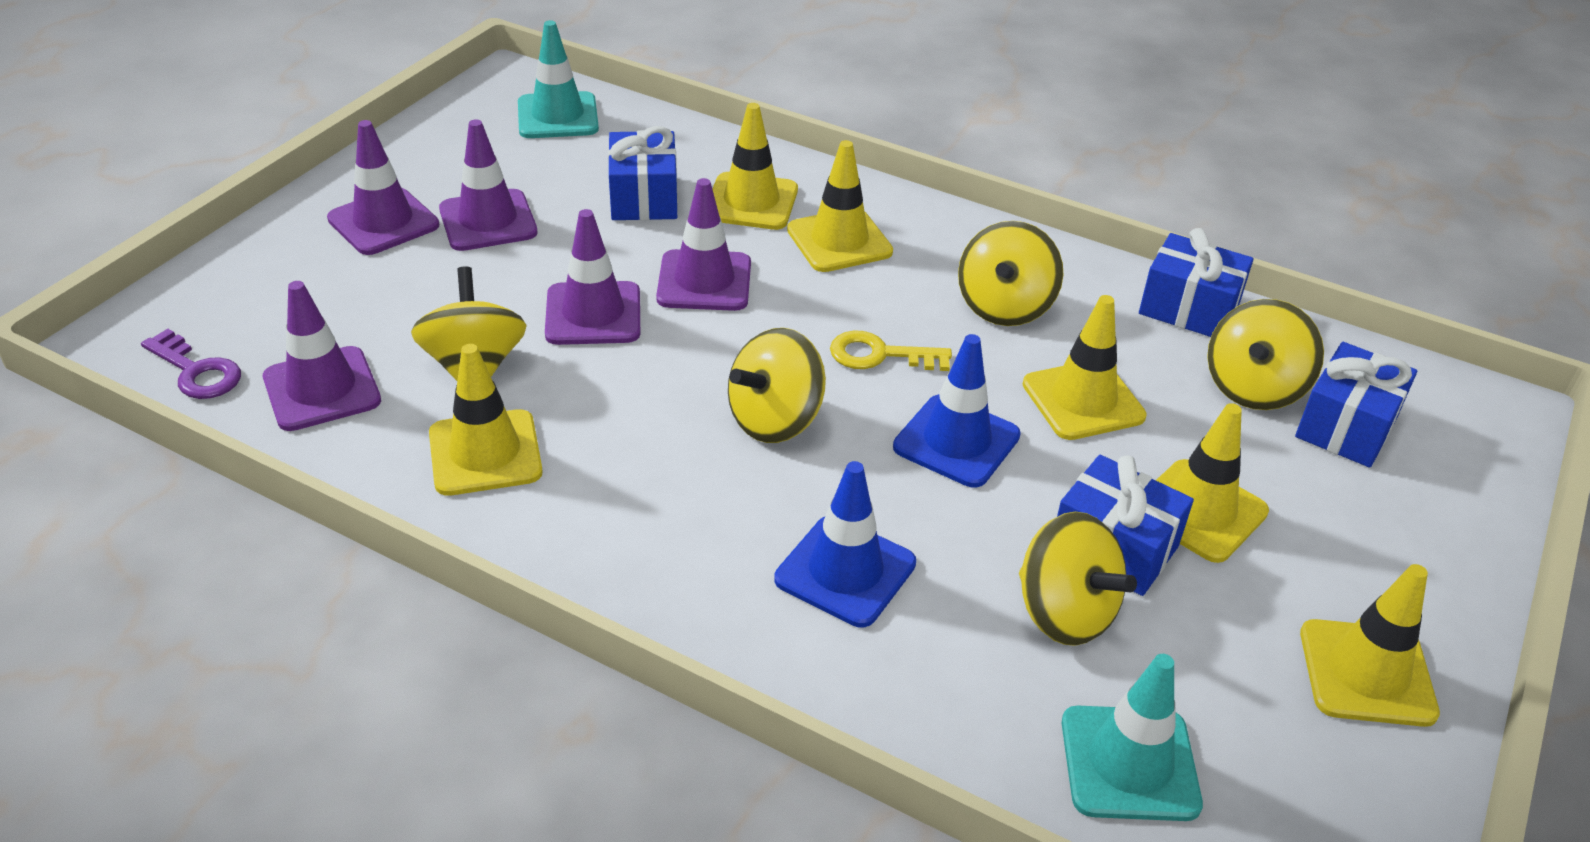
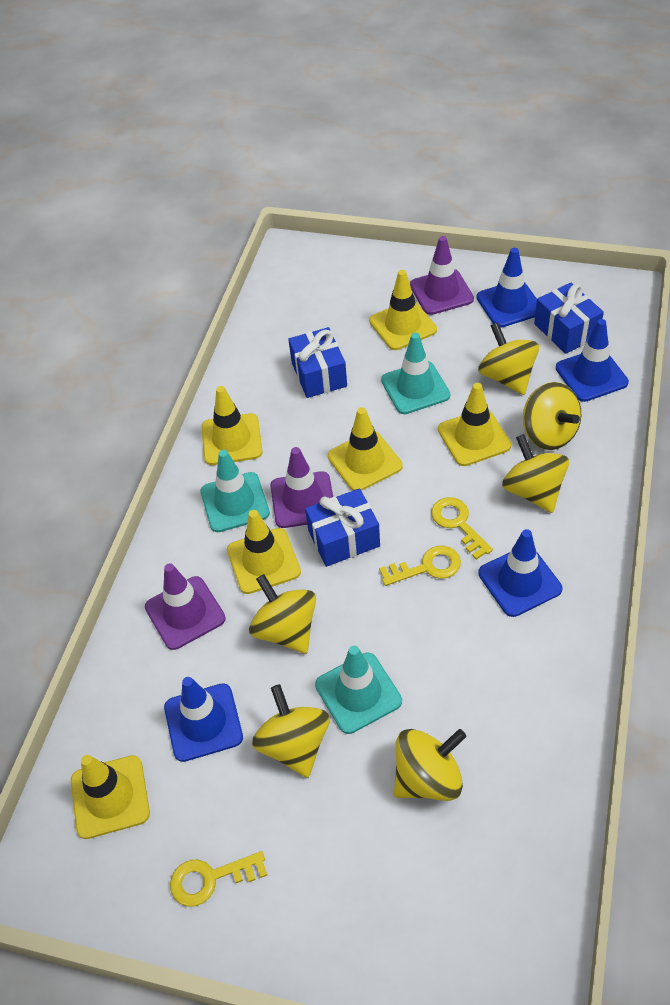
blue gift: 4 -> 3
blue traffic cone: 2 -> 4
purple key: 1 -> 0
purple traffic cone: 5 -> 3
turquoise traffic cone: 2 -> 3
yellow key: 1 -> 3
yellow spinning top: 5 -> 6

